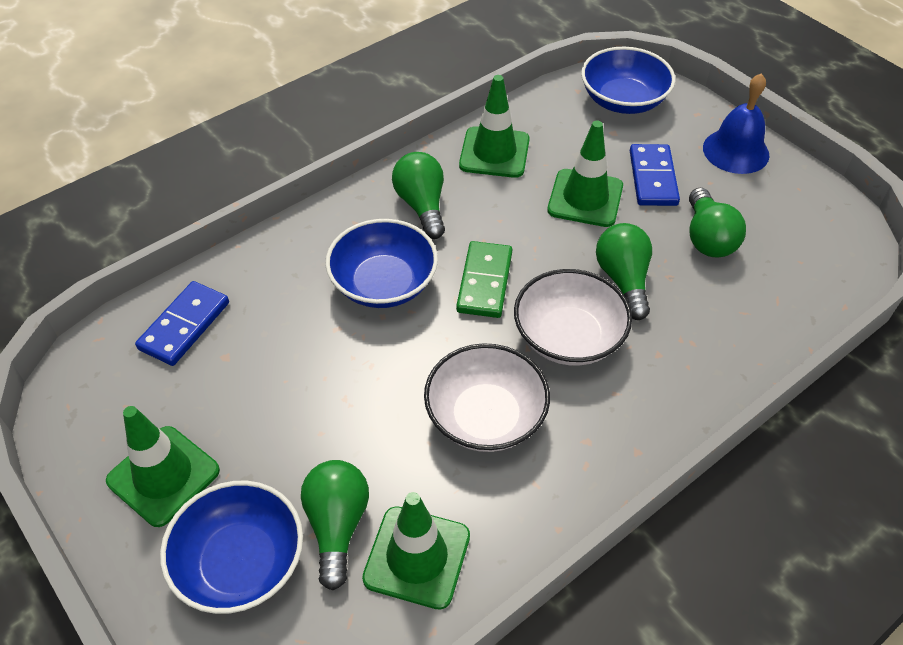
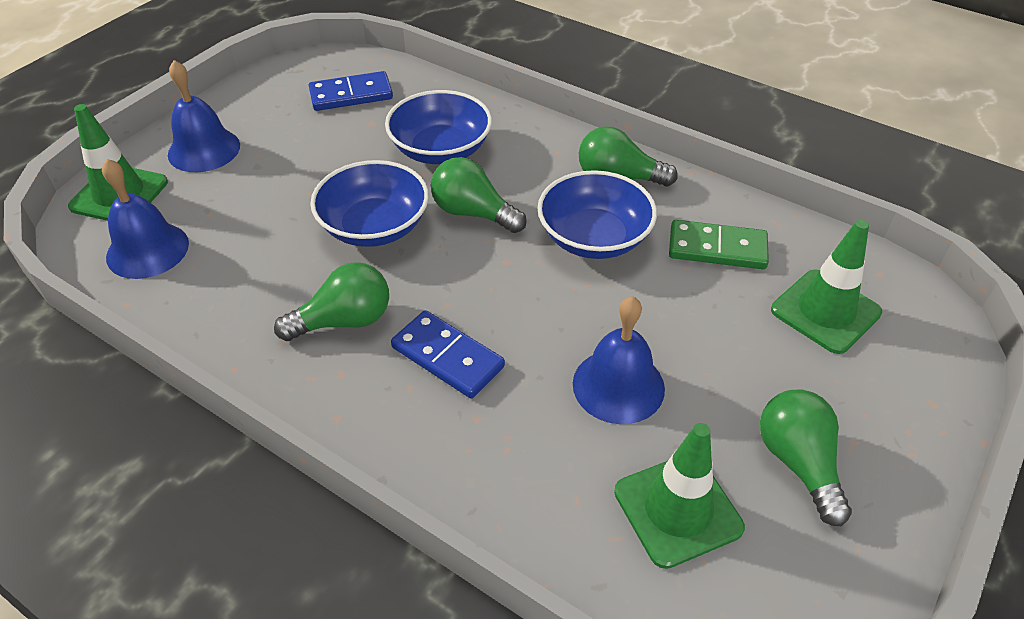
blue bell: 1 -> 3
green traffic cone: 4 -> 3
white bowl: 2 -> 0

